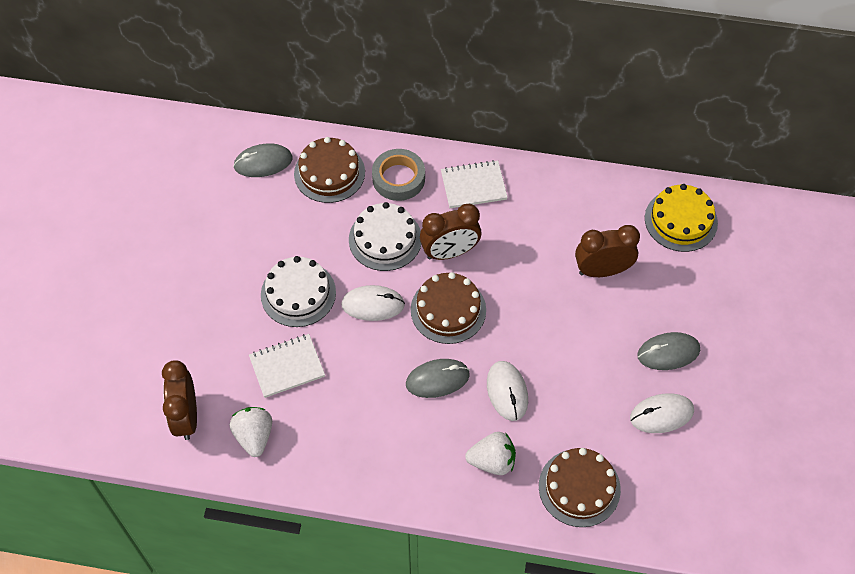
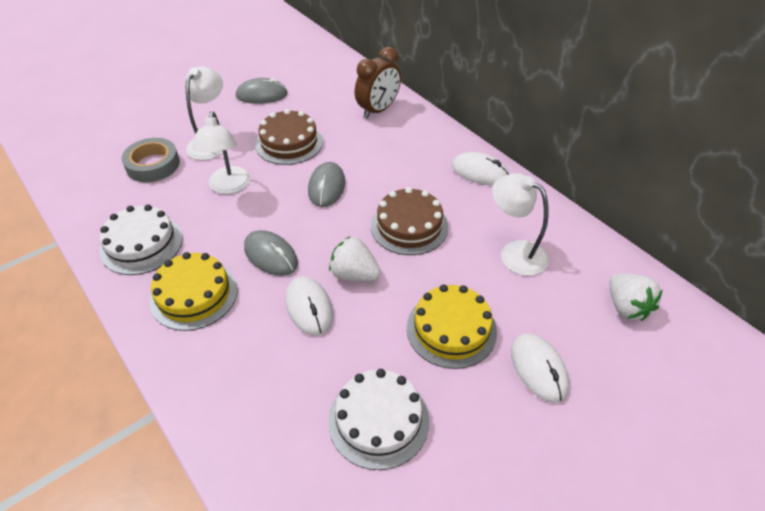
brown cake: 3 -> 2
brown clock: 3 -> 1
white lamp: 0 -> 3
white notebook: 2 -> 0
yellow cake: 1 -> 2

